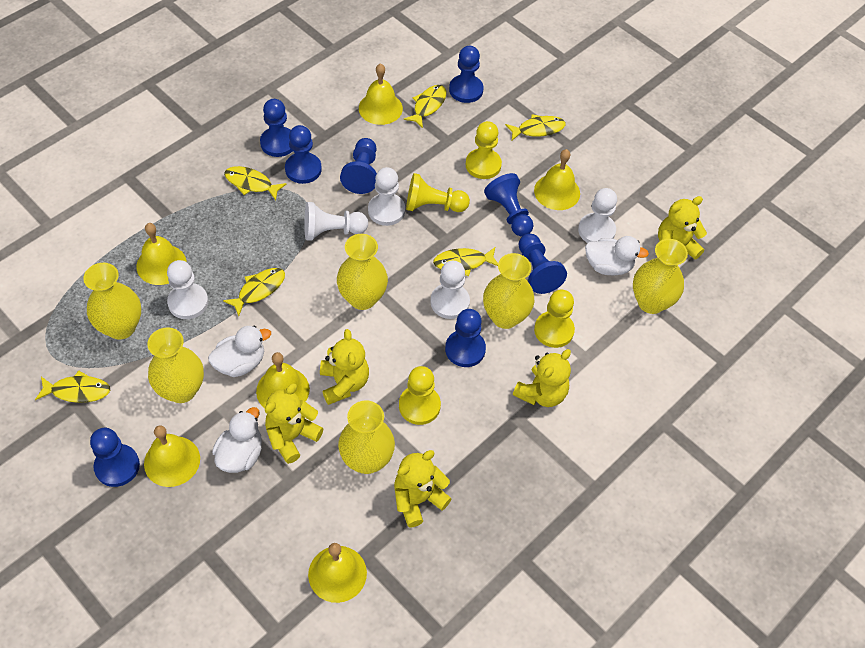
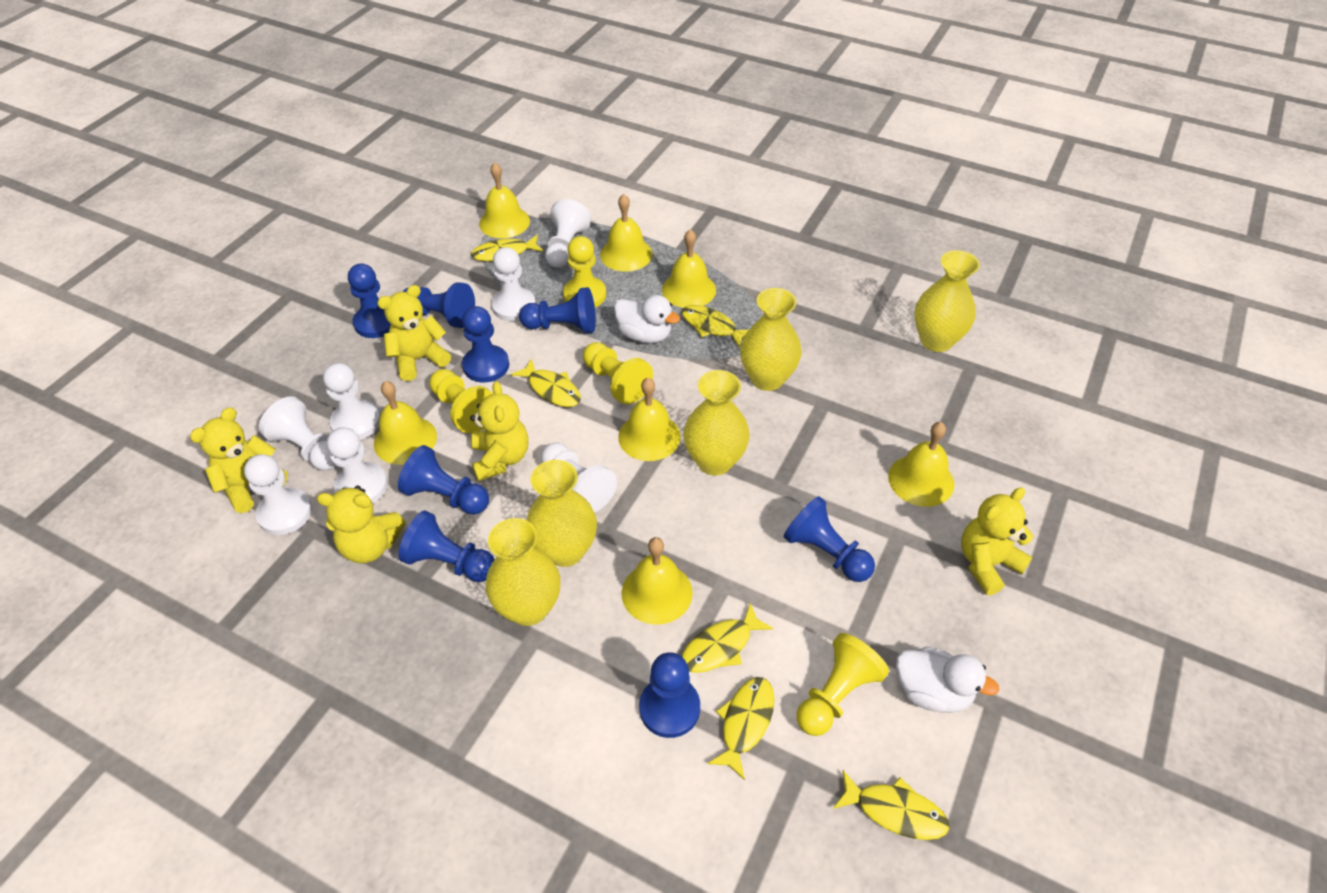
white duck: 3 -> 2
white pawn: 5 -> 7
yellow bell: 6 -> 7
yellow vase: 6 -> 5

